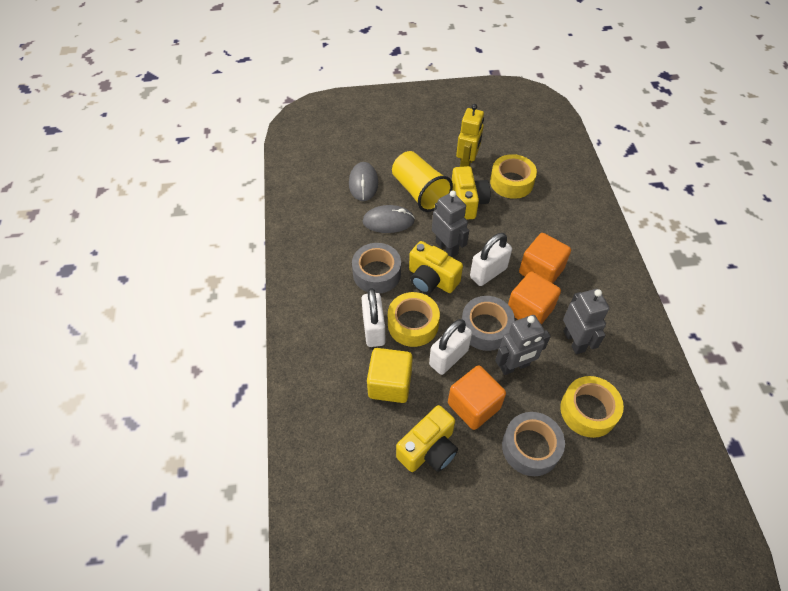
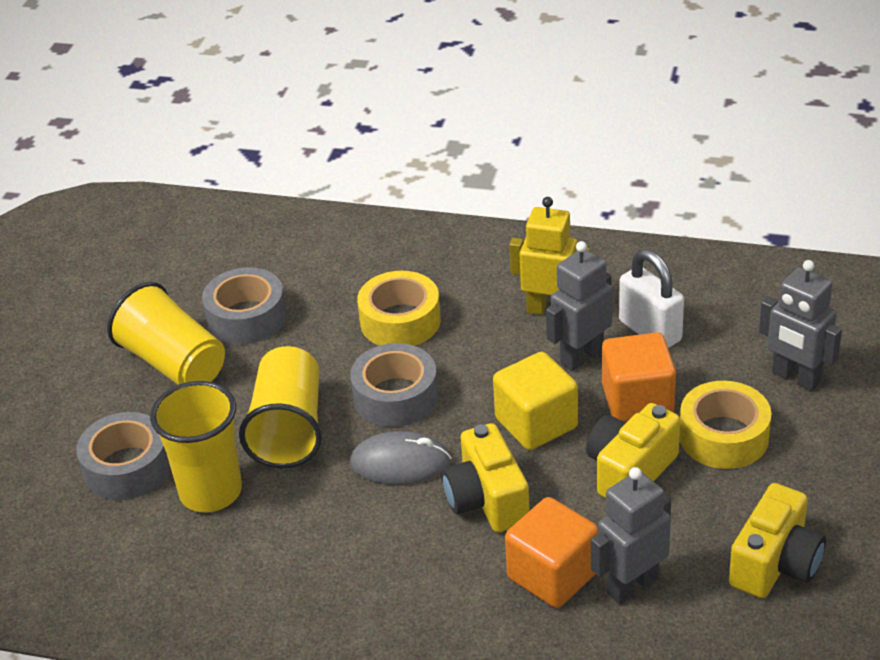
grey mouse: 2 -> 1
orange cube: 3 -> 2
white padlock: 3 -> 1
yellow cup: 1 -> 3
yellow tape: 3 -> 2

